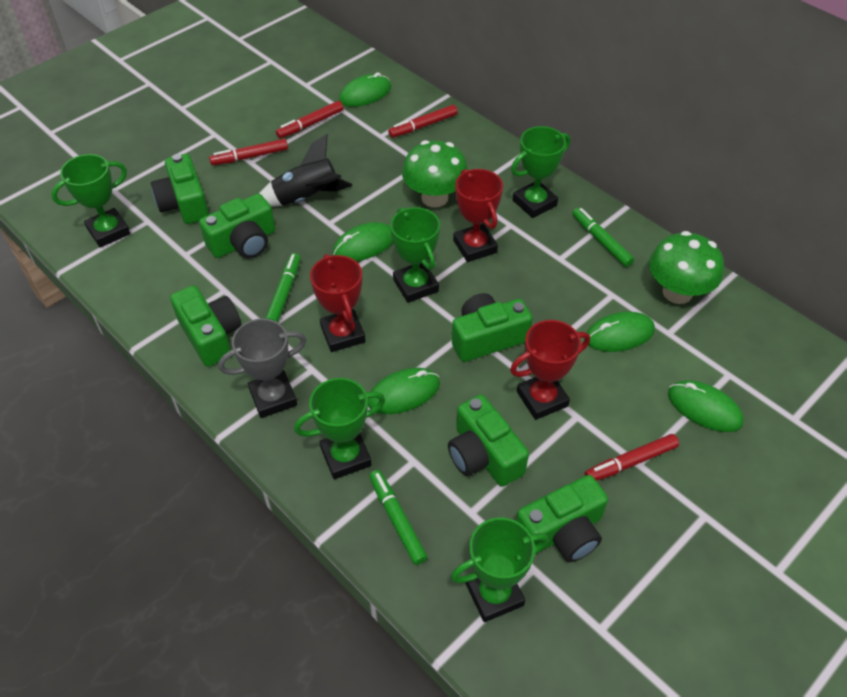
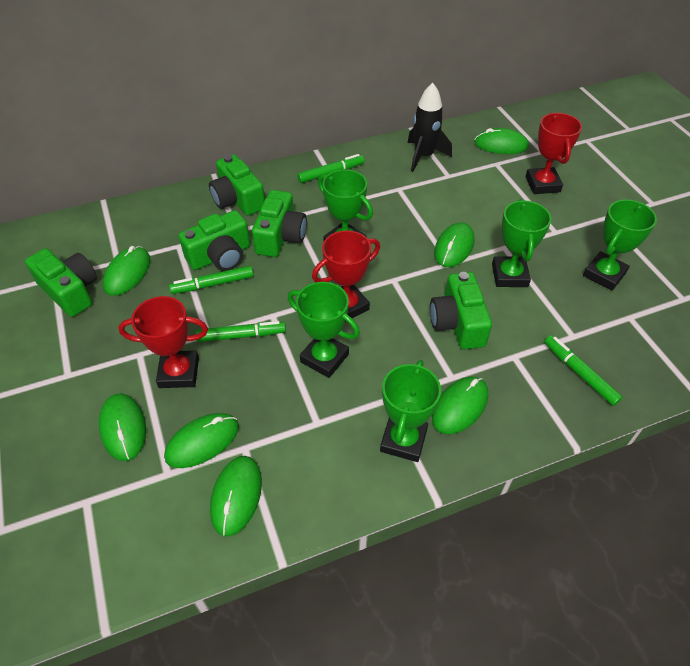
green camera: 6 -> 5
green marker: 3 -> 4
green mouse: 5 -> 7
green mushroom: 2 -> 0
grey trophy: 1 -> 0
red marker: 4 -> 0

